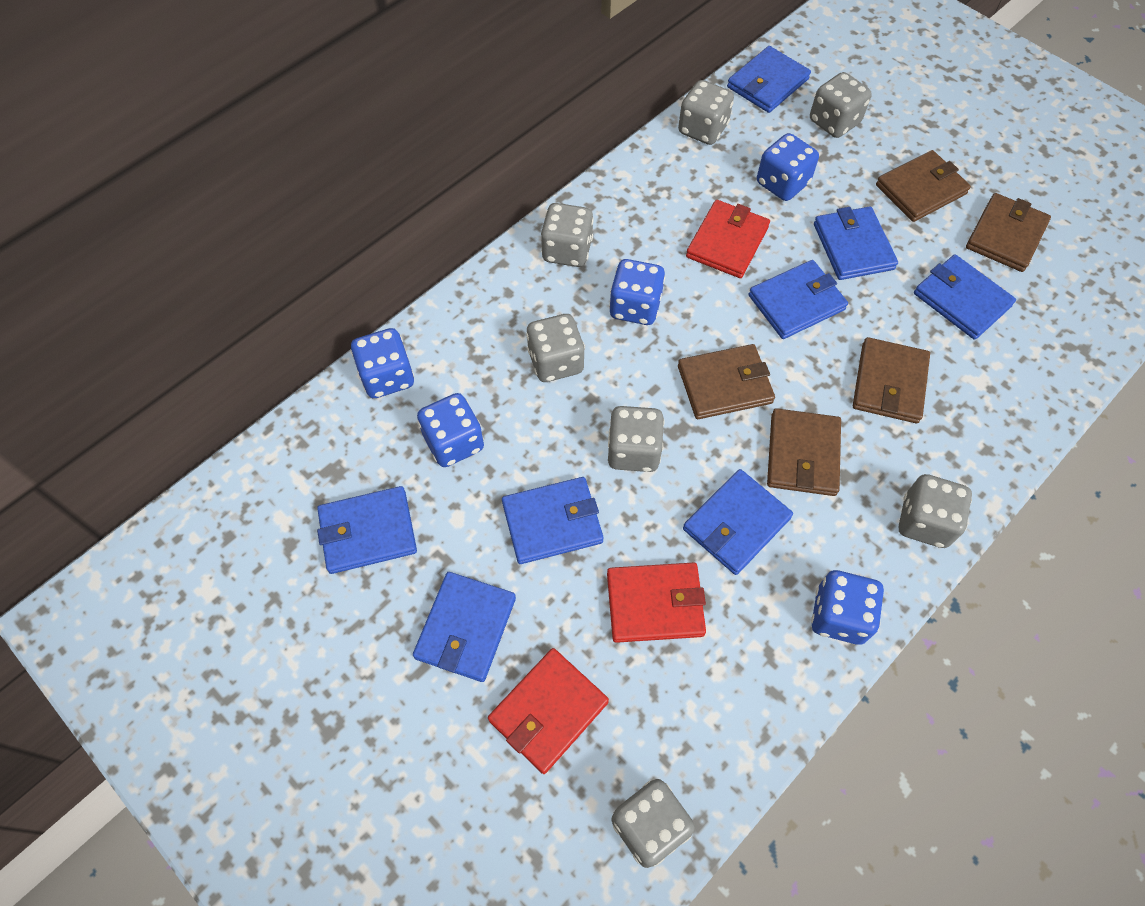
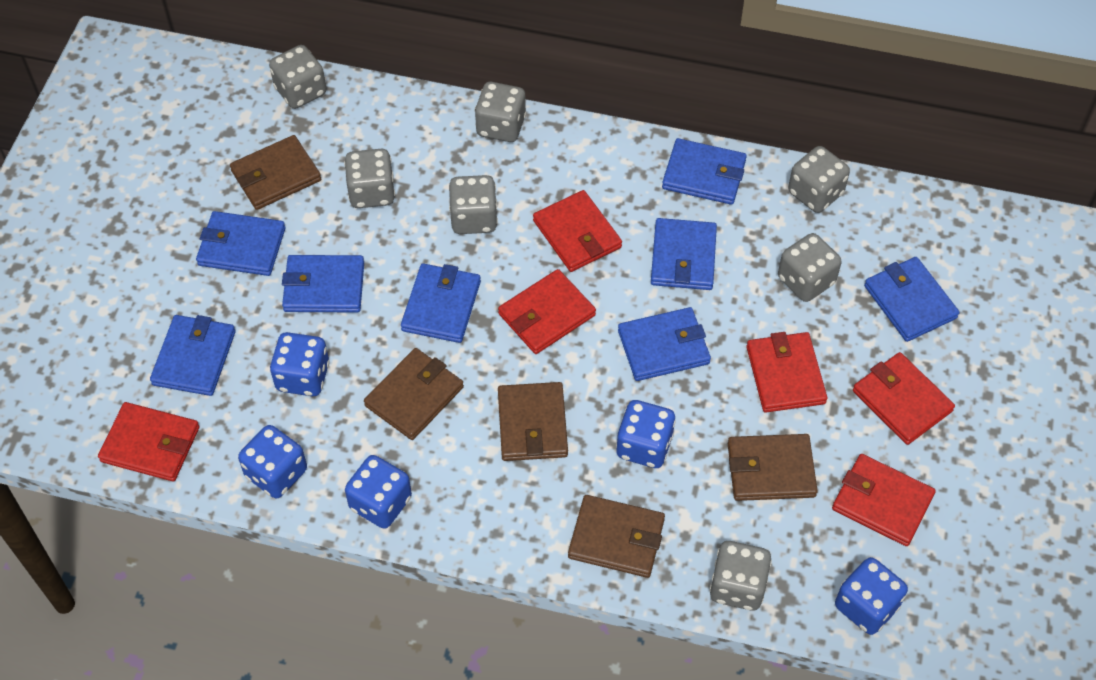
red wallet: 3 -> 6

